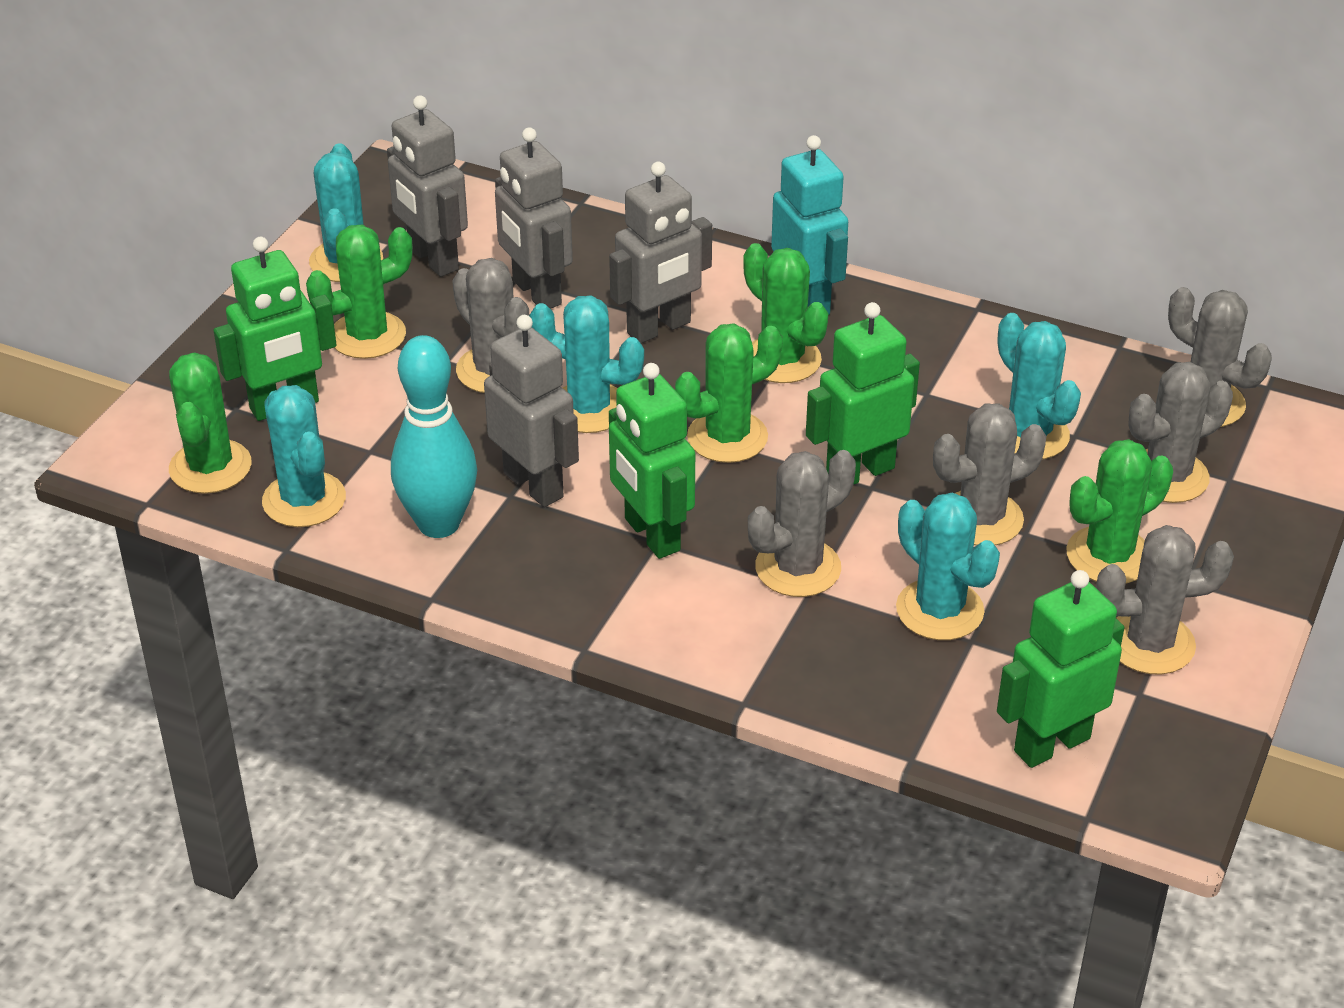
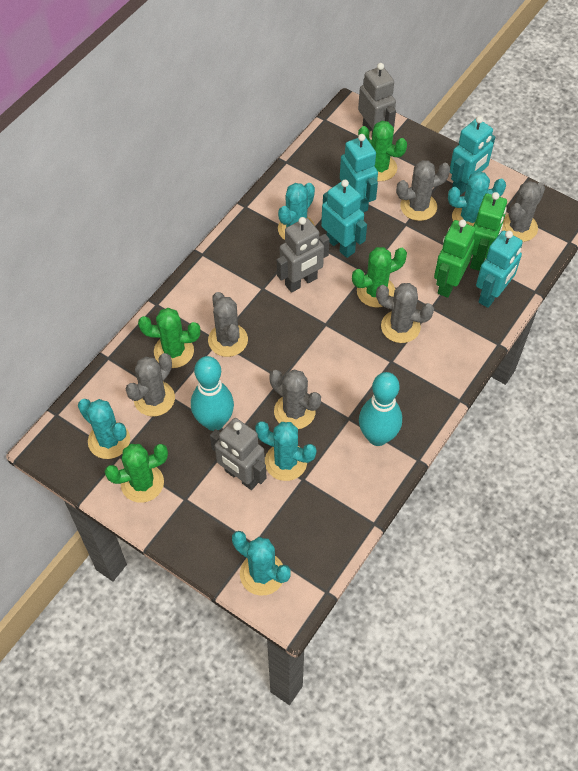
green cactus: 5 -> 4
green robot: 4 -> 2
grey robot: 4 -> 3
turquoise bowling pin: 1 -> 2
turquoise robot: 1 -> 4

